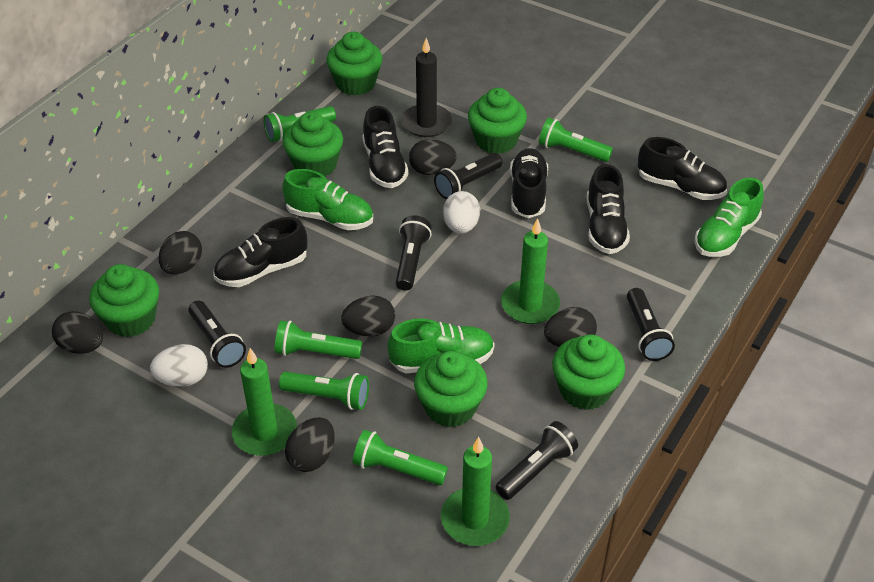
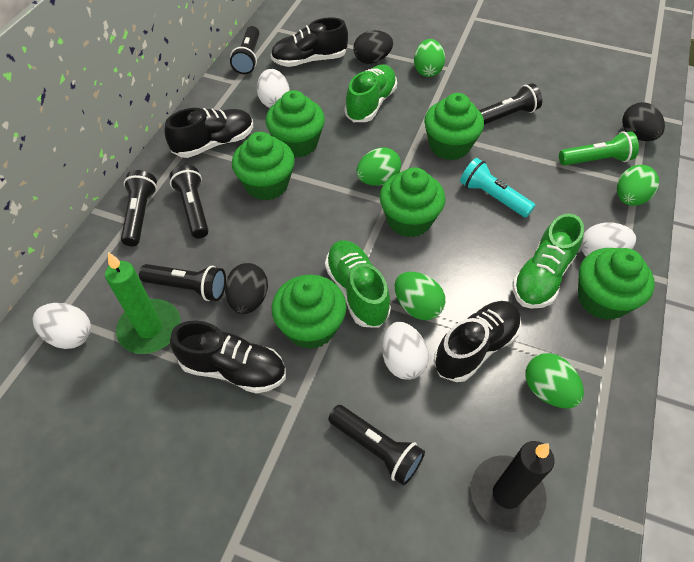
black egg: 6 -> 3
black flashlight: 5 -> 6
black shoe: 5 -> 4
green candle: 3 -> 1
green egg: 0 -> 5
green flashlight: 5 -> 1
turquoise flashlight: 0 -> 1
white egg: 2 -> 4

